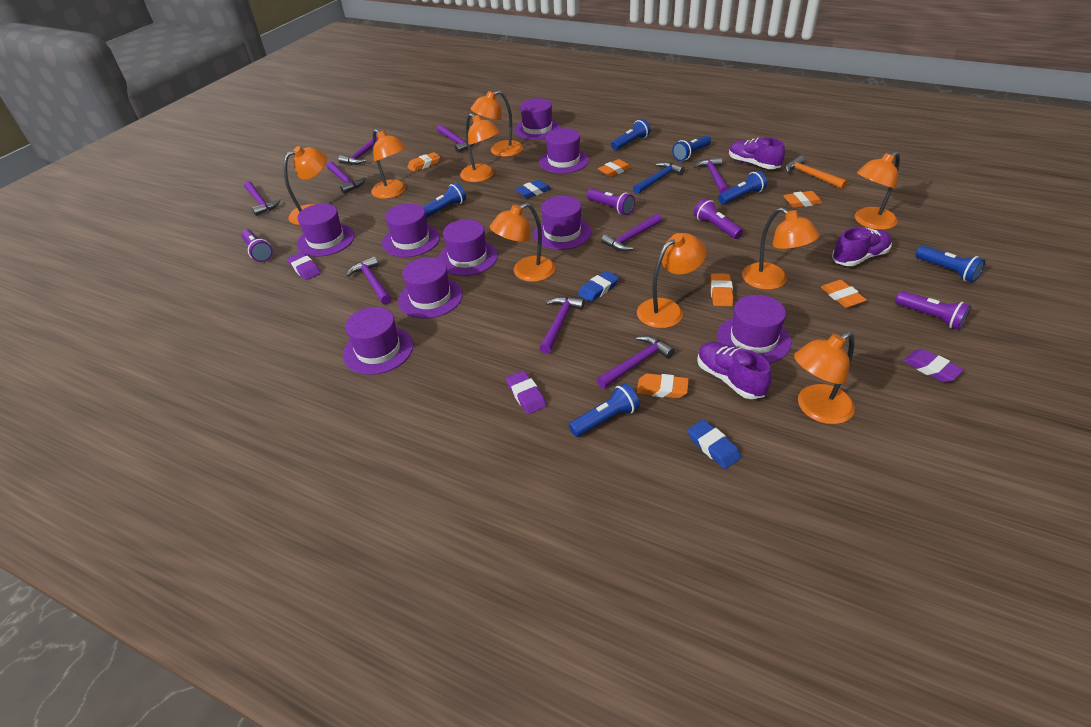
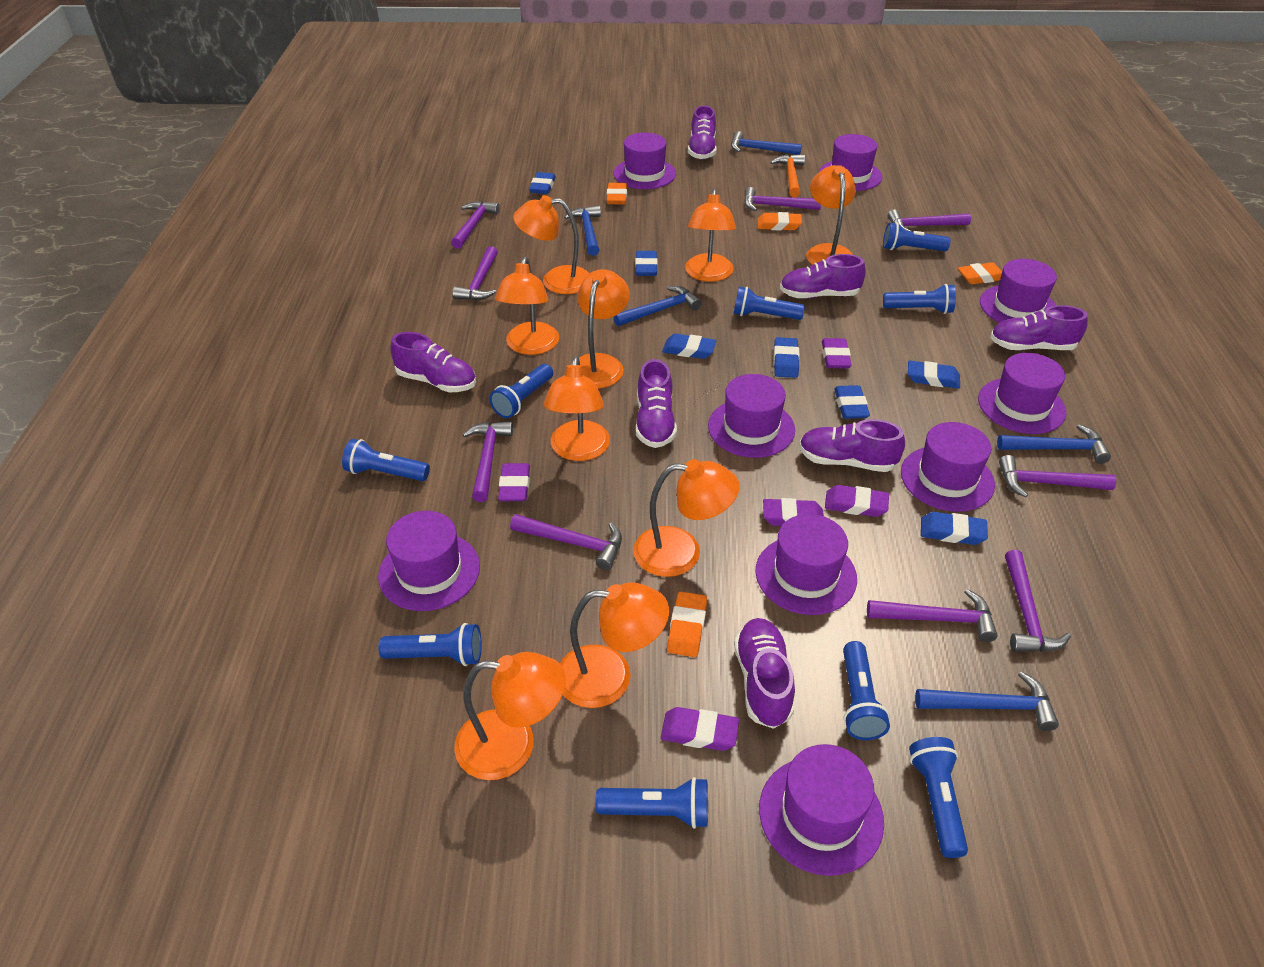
blue eraser: 3 -> 7
blue flashlight: 6 -> 9
blue hammer: 1 -> 5
orange eraser: 6 -> 4
purple eraser: 3 -> 5
purple flashlight: 4 -> 0
purple shoe: 3 -> 7

